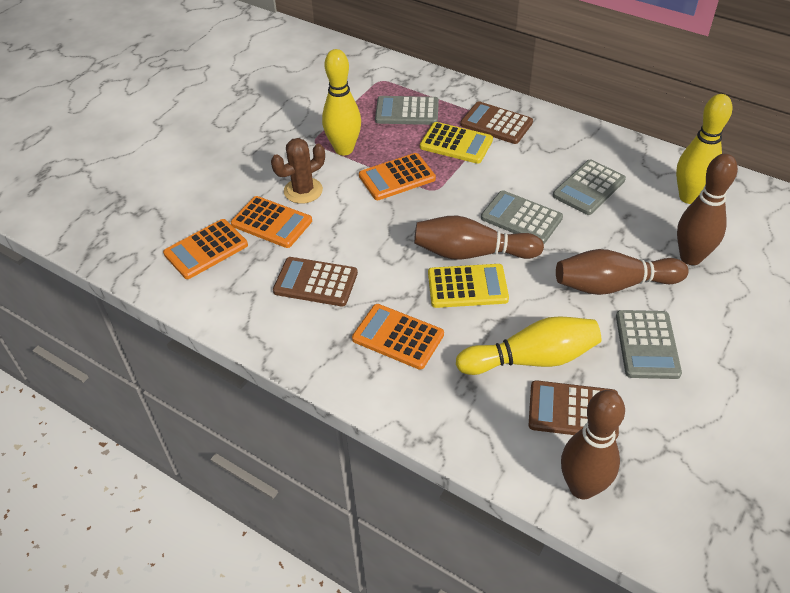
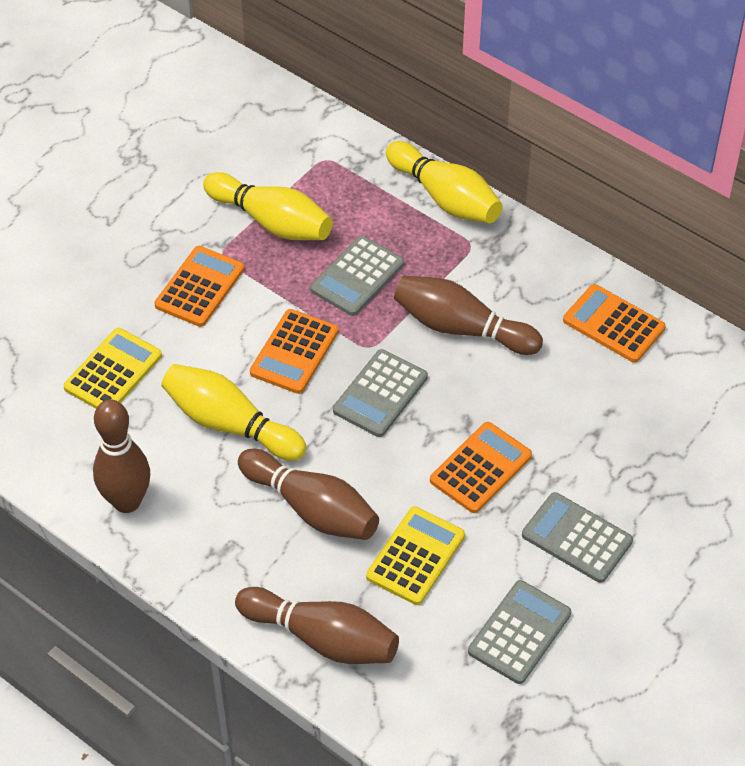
brown cactus: 1 -> 0
brown calculator: 3 -> 0

